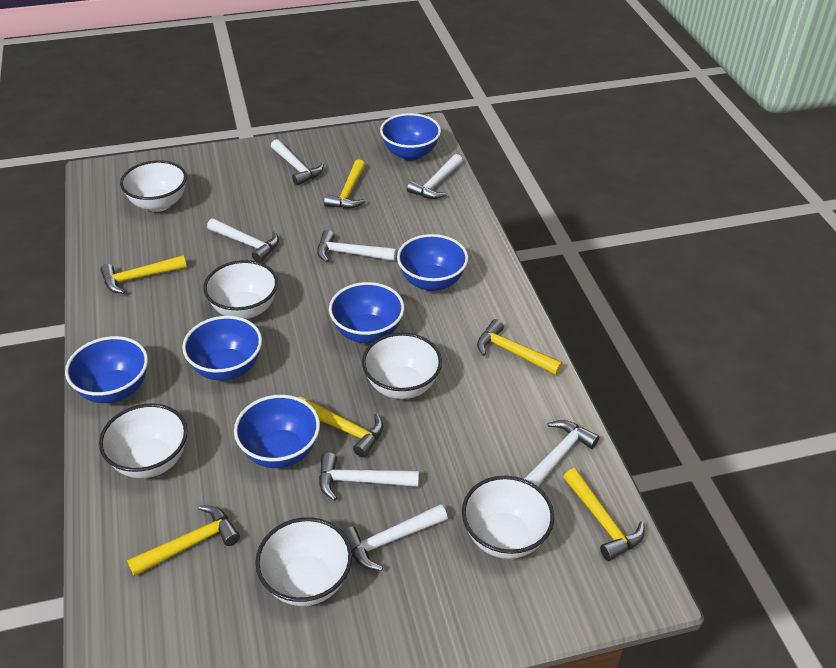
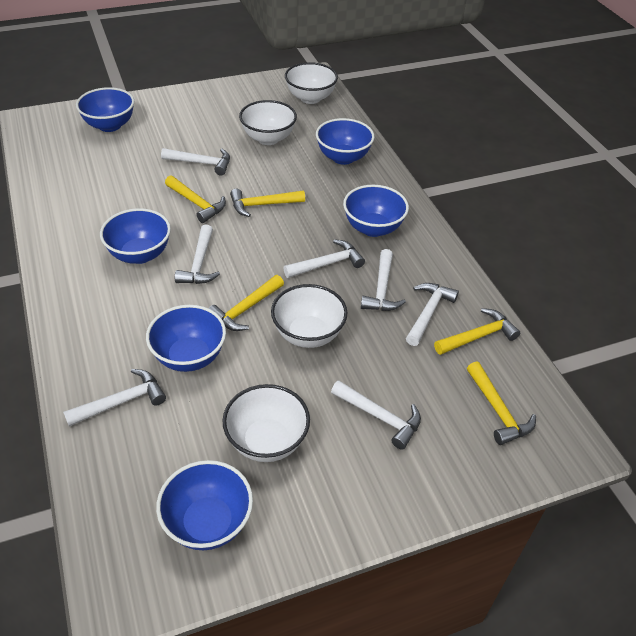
white bowl: 6 -> 4
yellow hammer: 6 -> 5

